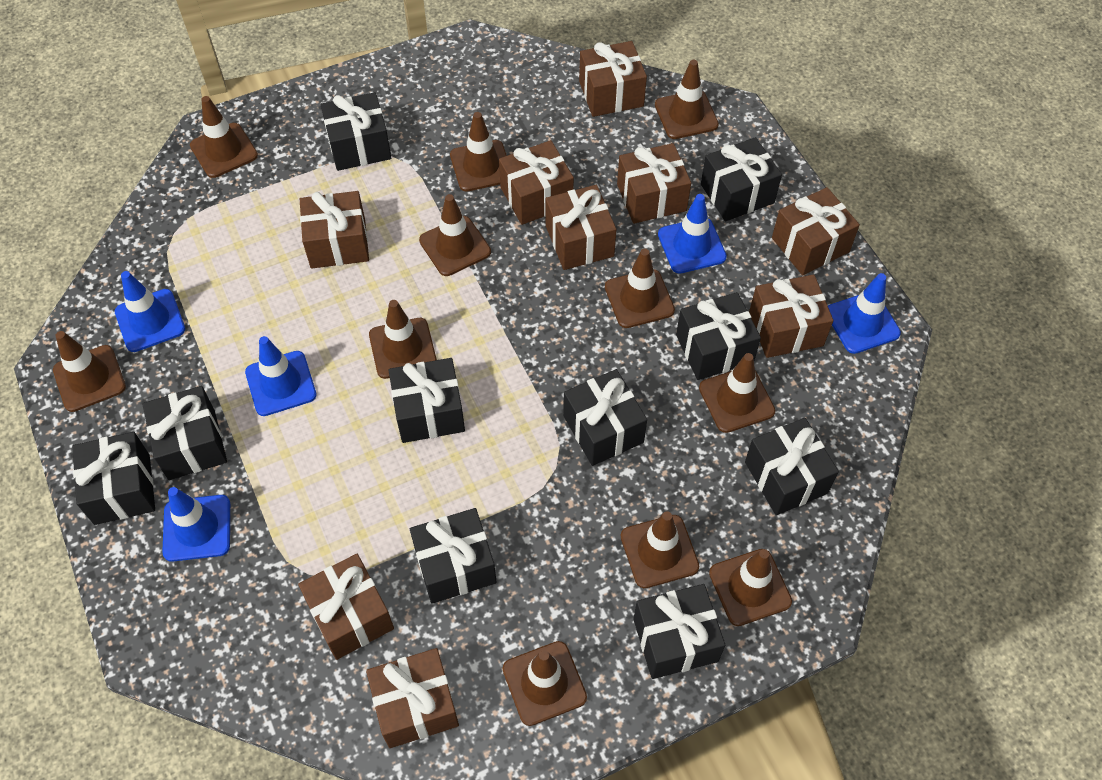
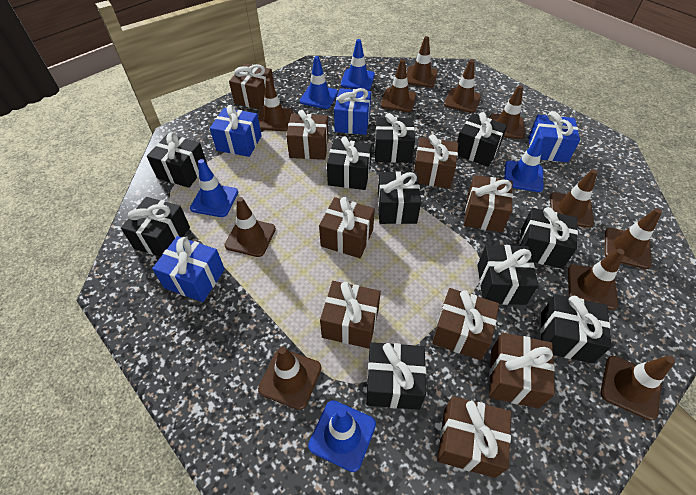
blue gift: 0 -> 4

